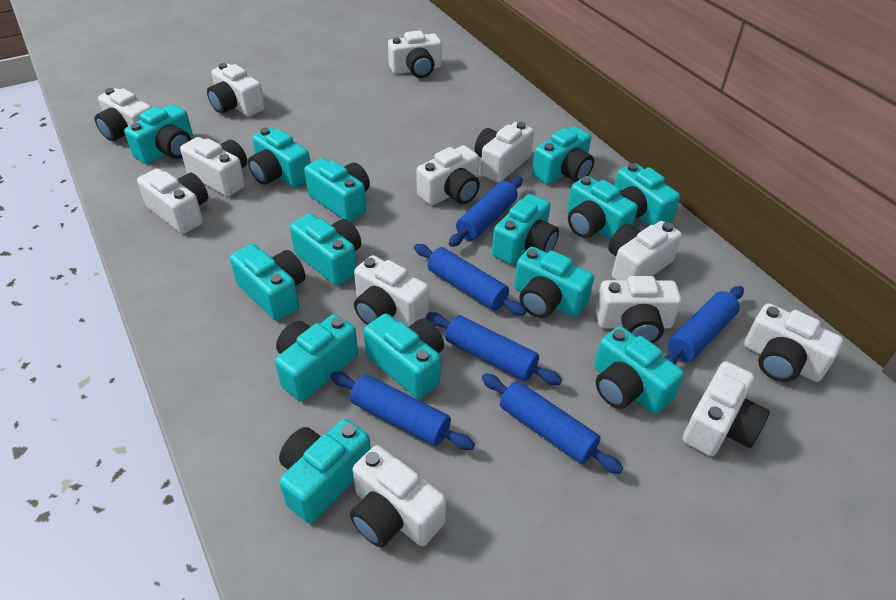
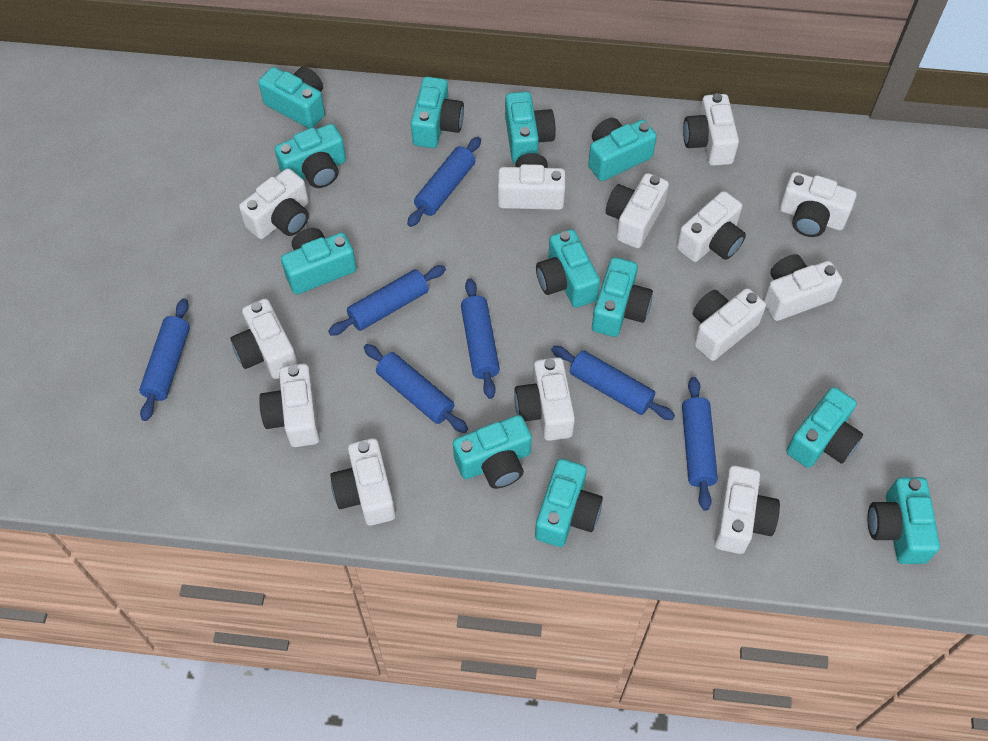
blue rolling pin: 6 -> 7
turquoise camera: 14 -> 12

